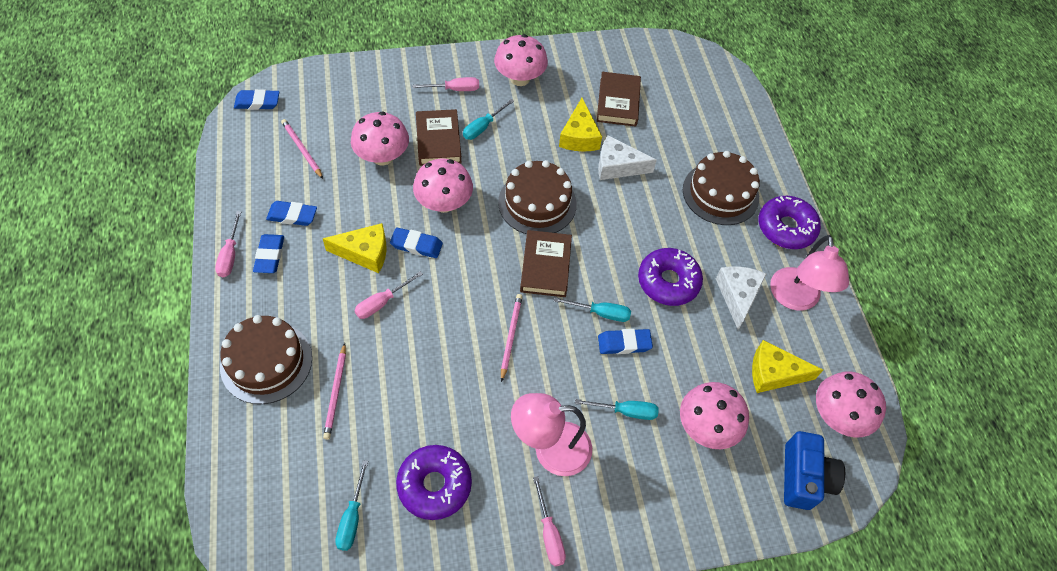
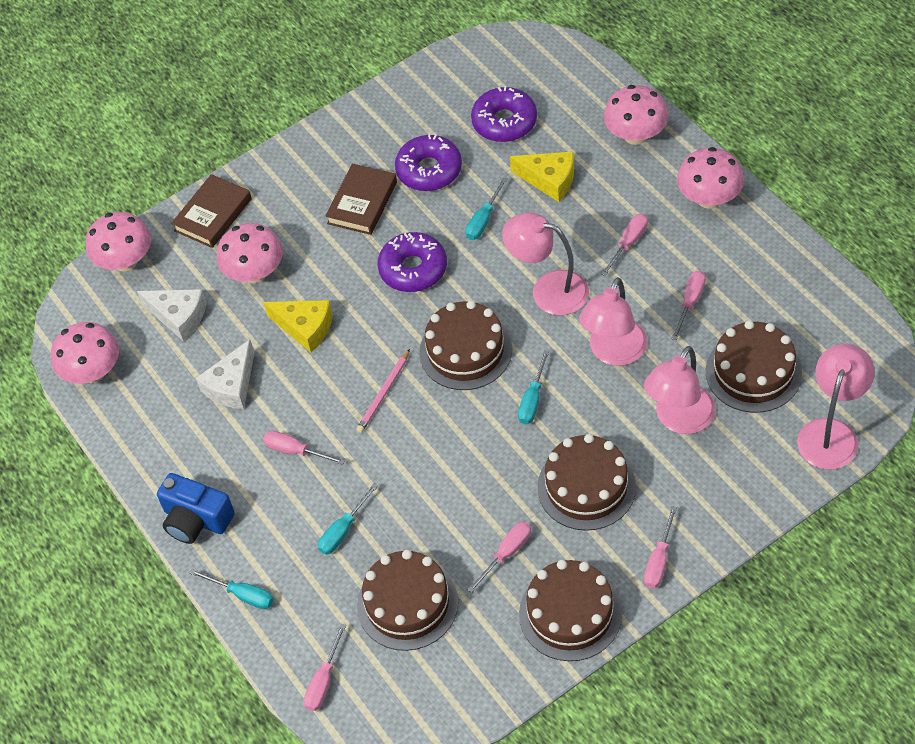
blue eraser: 5 -> 0
brown book: 3 -> 2
brown cake: 3 -> 5
pink lamp: 2 -> 4
pink pencil: 3 -> 1
pink screwdriver: 4 -> 6
yellow cheese: 3 -> 2

